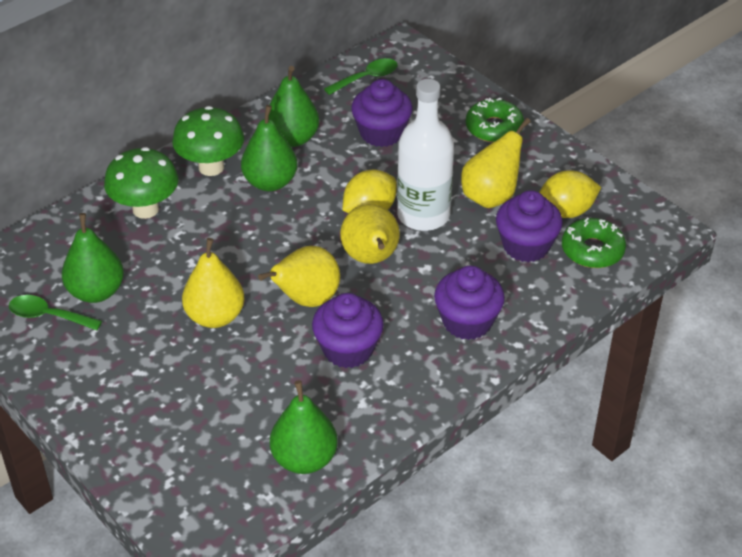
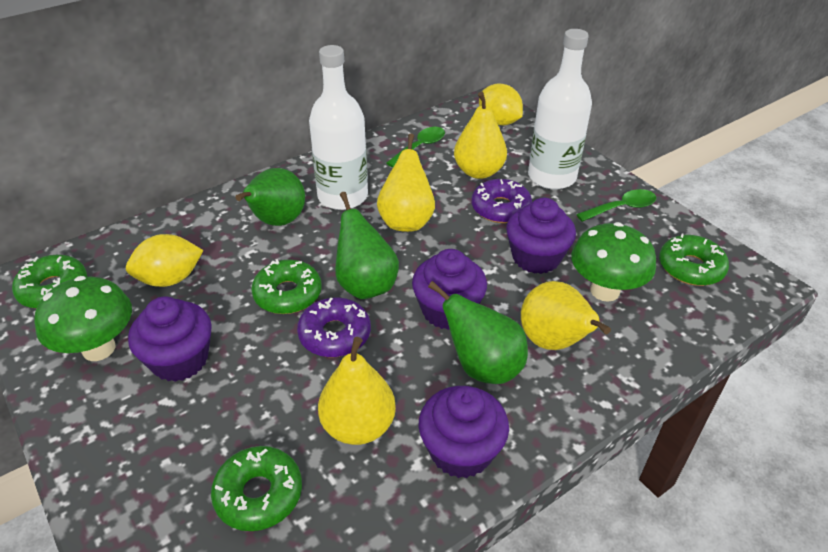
green donut: 2 -> 4
green pear: 4 -> 3
purple donut: 0 -> 2
white bottle: 1 -> 2

